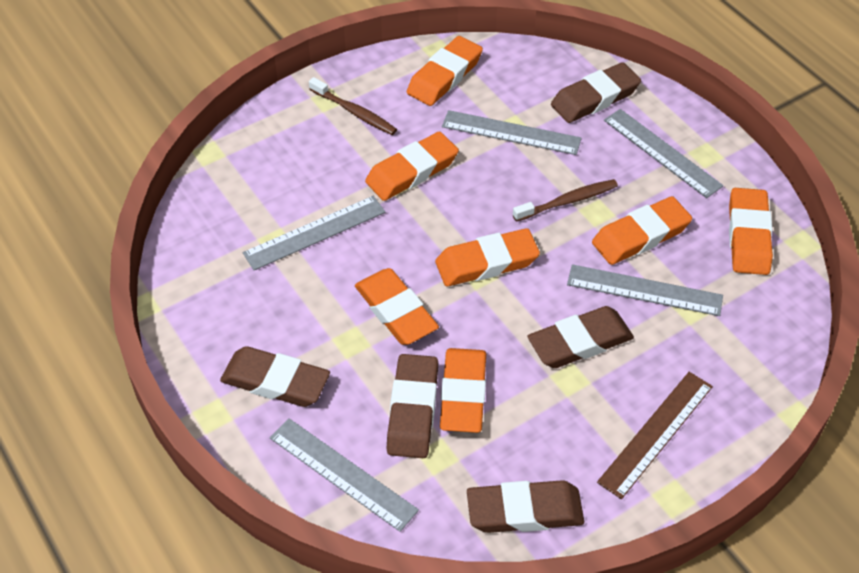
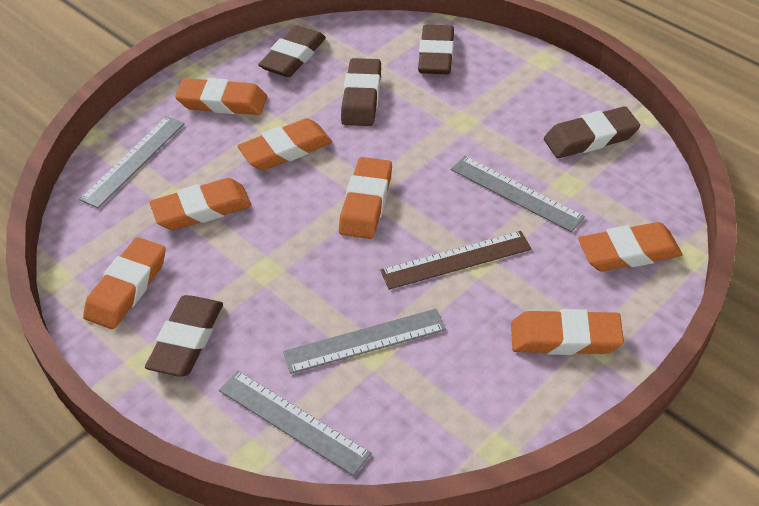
brown toothbrush: 2 -> 0
grey ruler: 5 -> 4

